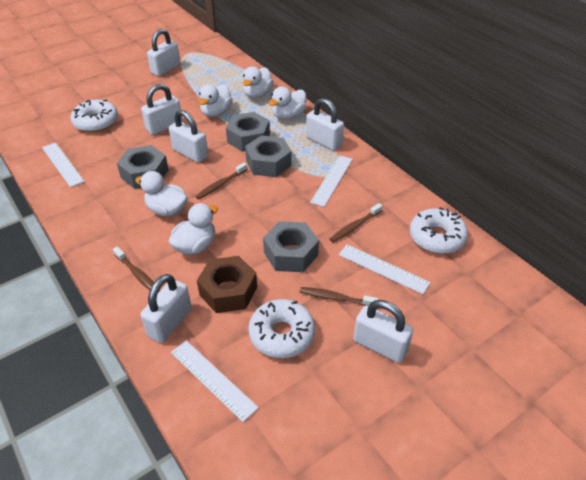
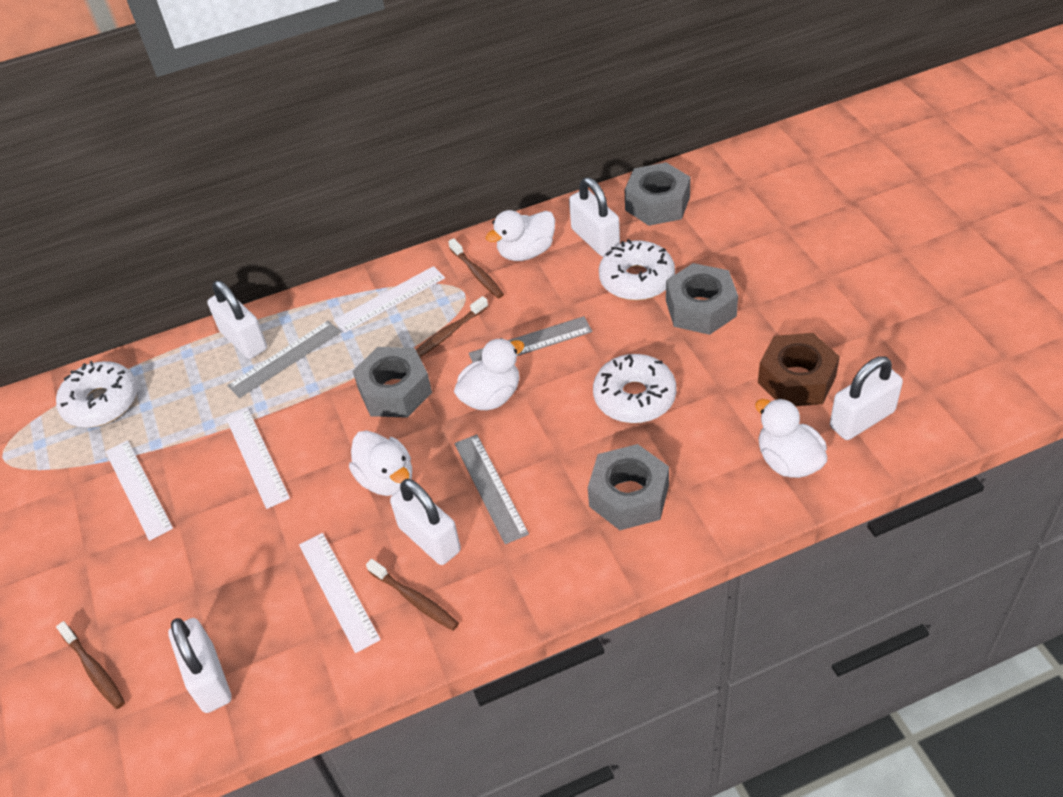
grey ruler: 0 -> 3
white duck: 5 -> 4
white padlock: 6 -> 5

